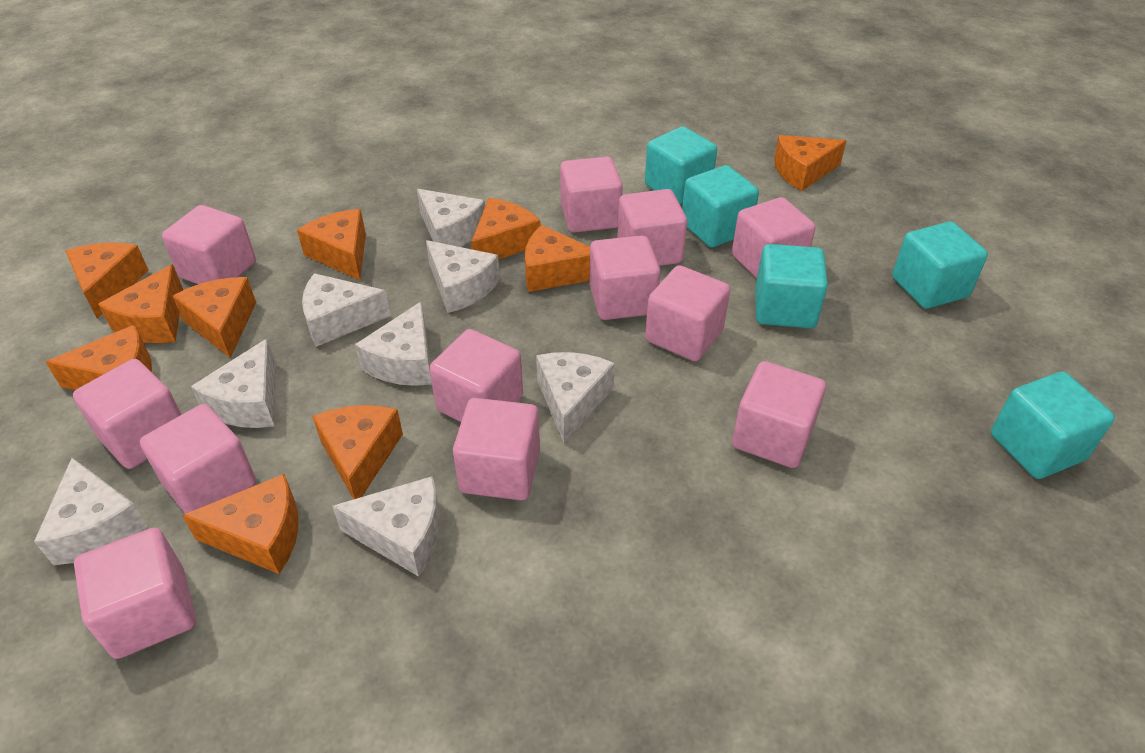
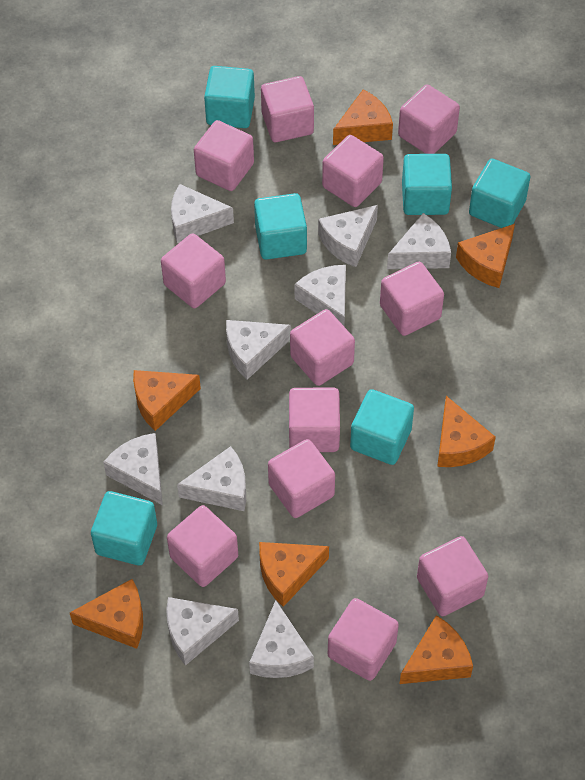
orange cheese: 10 -> 7
turquoise cube: 5 -> 6
white cheese: 8 -> 9

